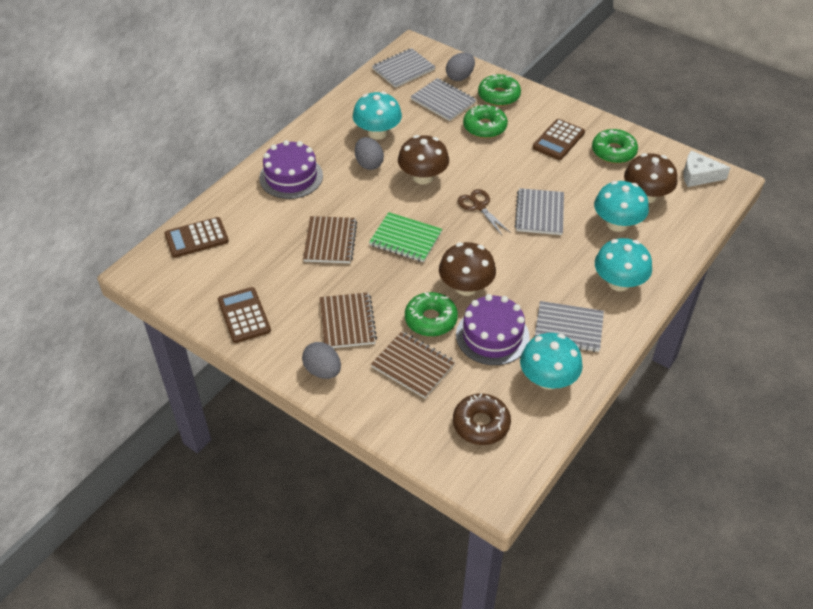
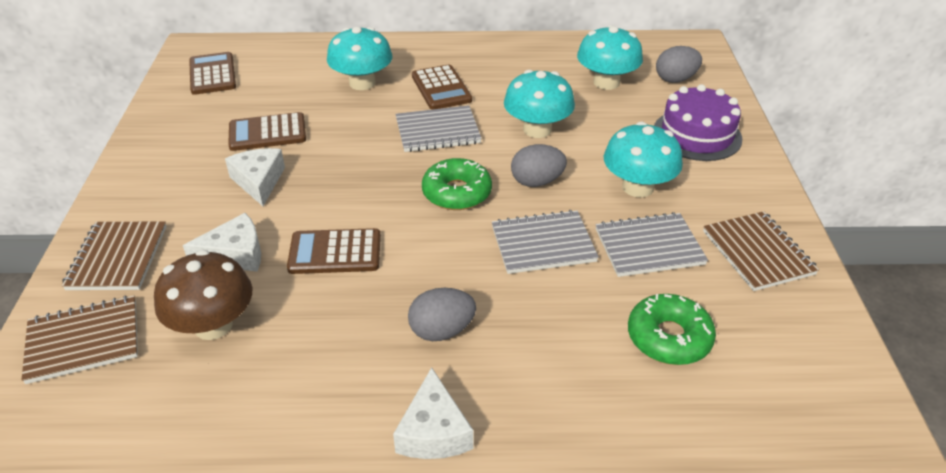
brown calculator: 3 -> 4
brown donut: 1 -> 0
brown mushroom: 3 -> 1
brown scissors: 1 -> 0
green donut: 4 -> 2
green notebook: 1 -> 0
grey notebook: 4 -> 3
purple cake: 2 -> 1
white cheese: 1 -> 3

